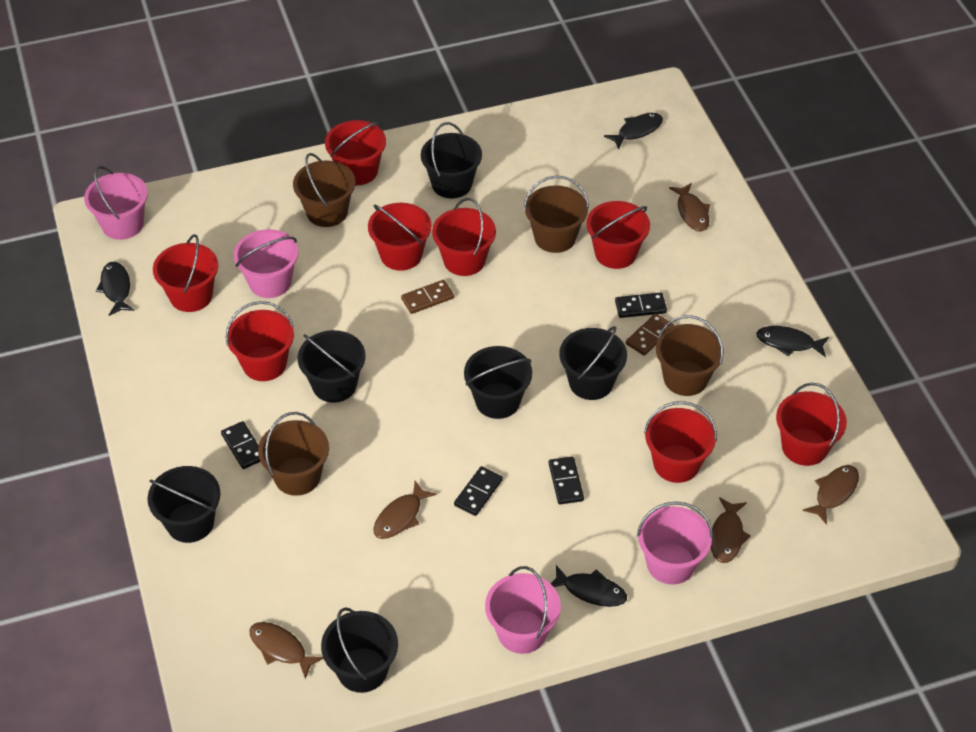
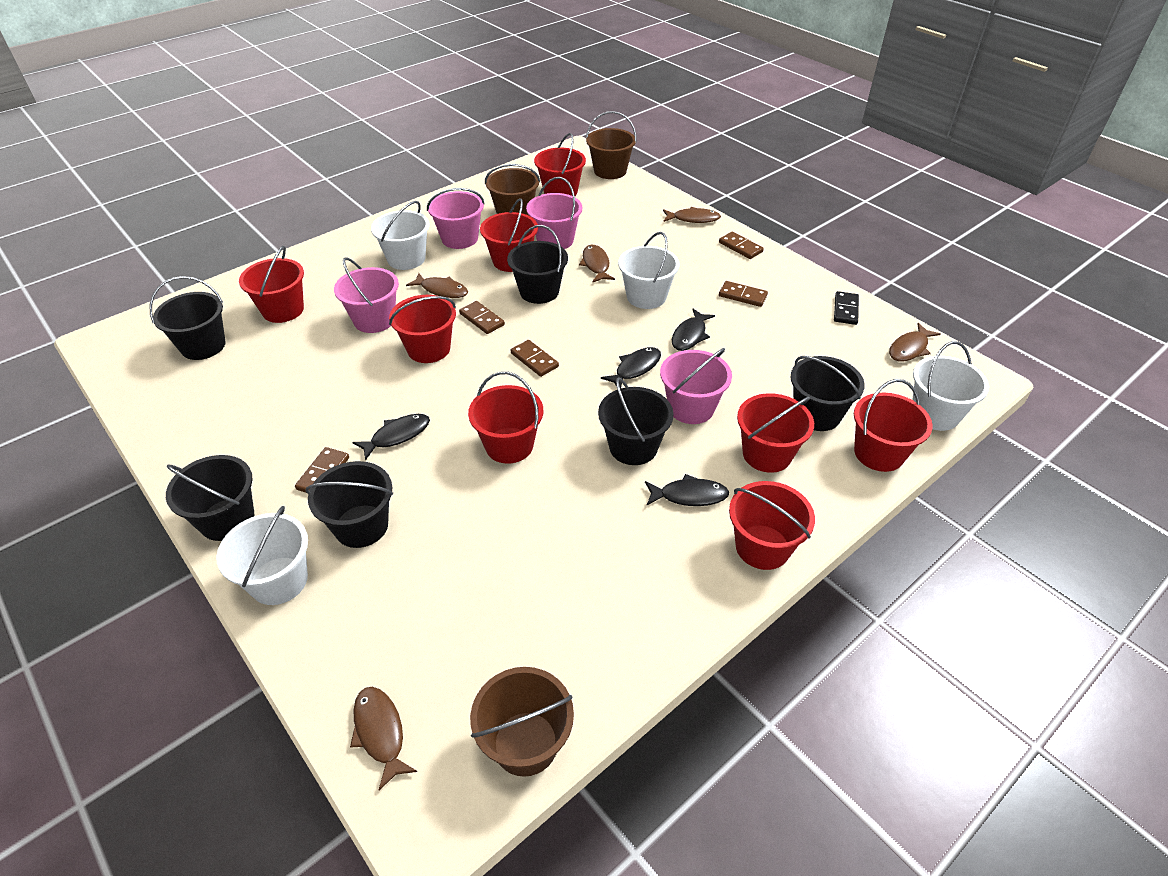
black domino: 4 -> 1
brown bucket: 4 -> 3
brown domino: 2 -> 5
white bucket: 0 -> 4

